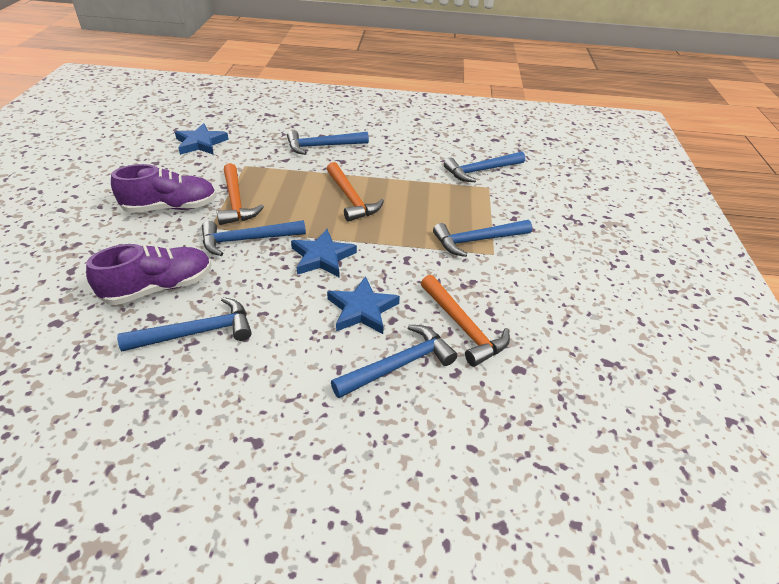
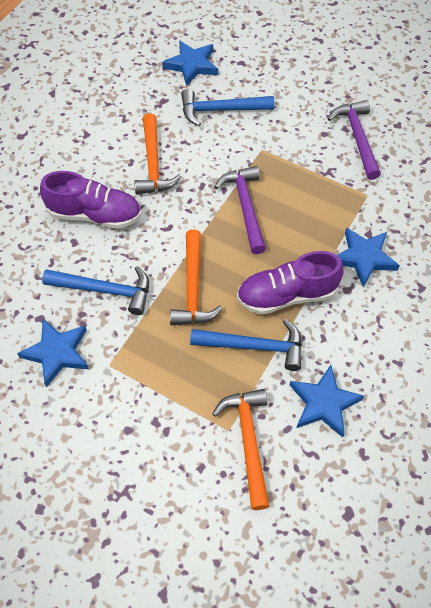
blue hammer: 6 -> 3
blue star: 3 -> 4
purple hammer: 0 -> 2

